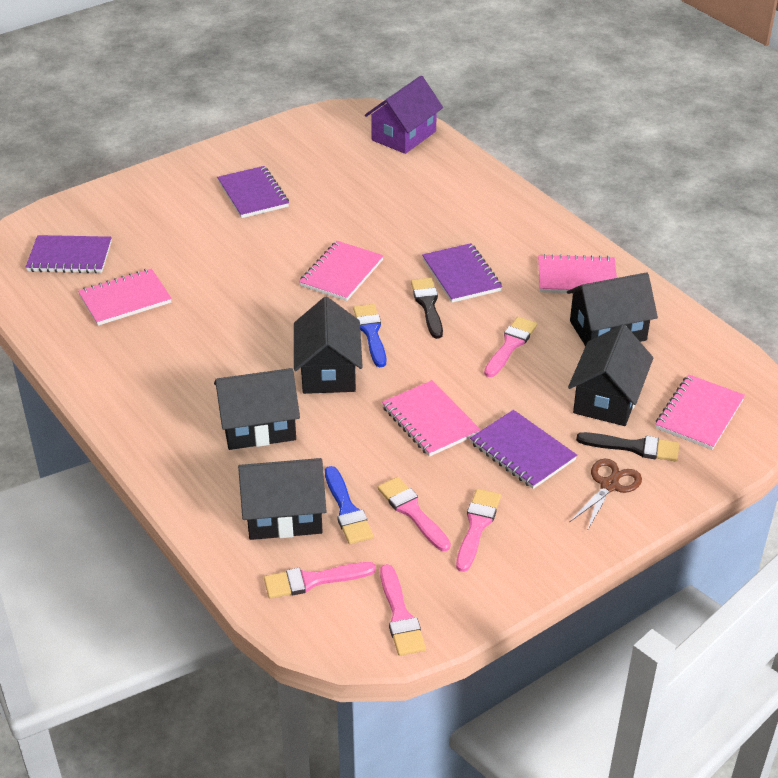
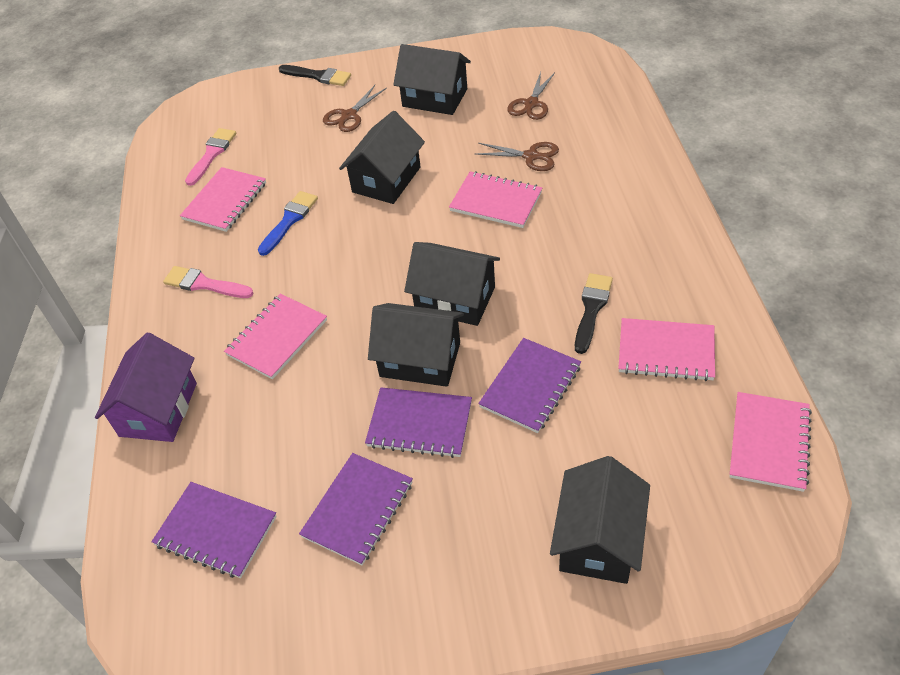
blue brush: 2 -> 1
brown scissors: 1 -> 3
pink brush: 5 -> 2

